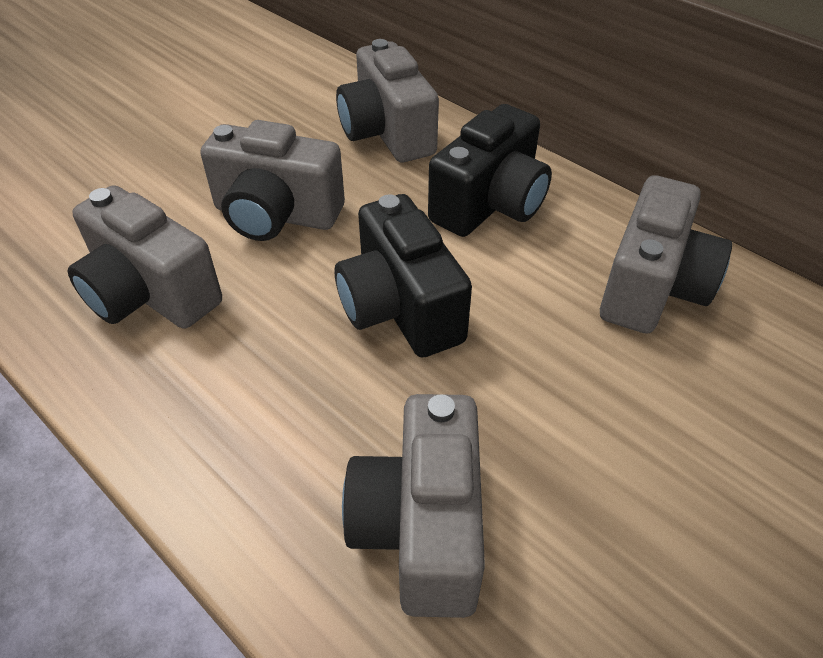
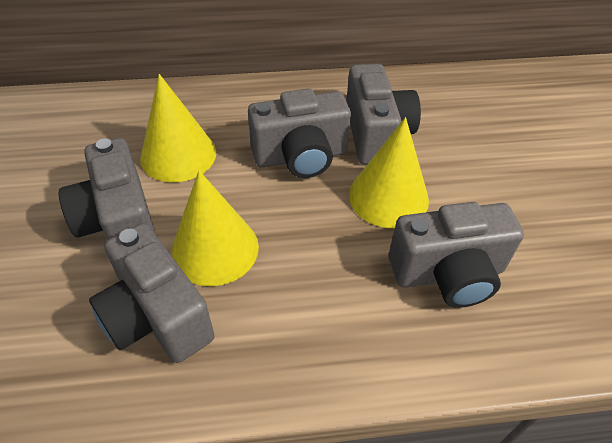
black camera: 2 -> 0
yellow cone: 0 -> 3

